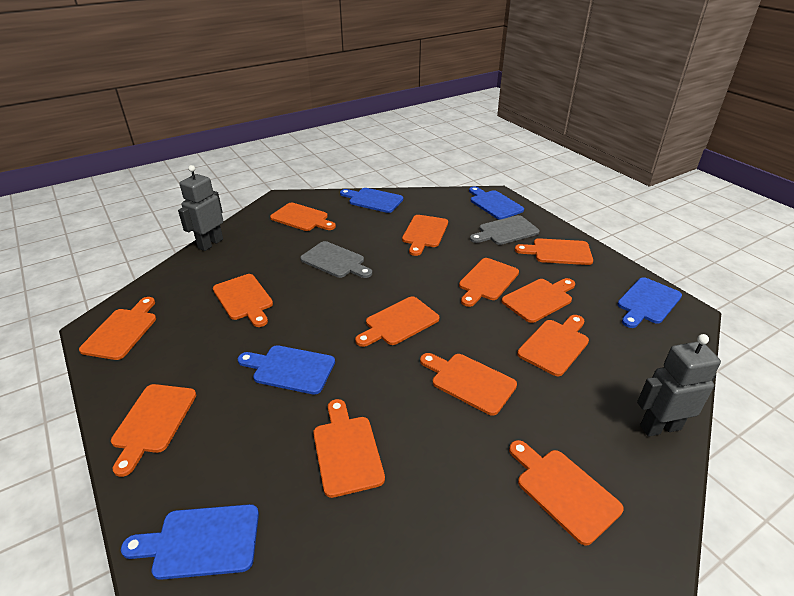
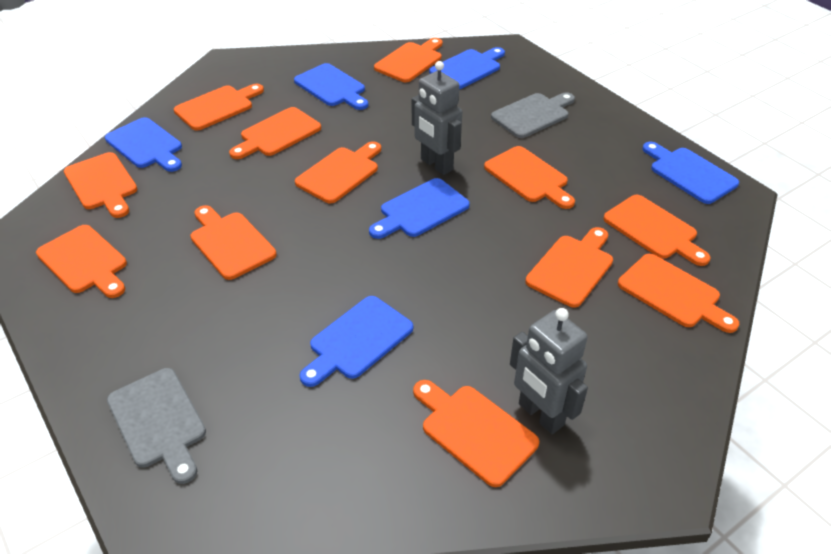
blue cutting board: 5 -> 6
orange cutting board: 13 -> 12

